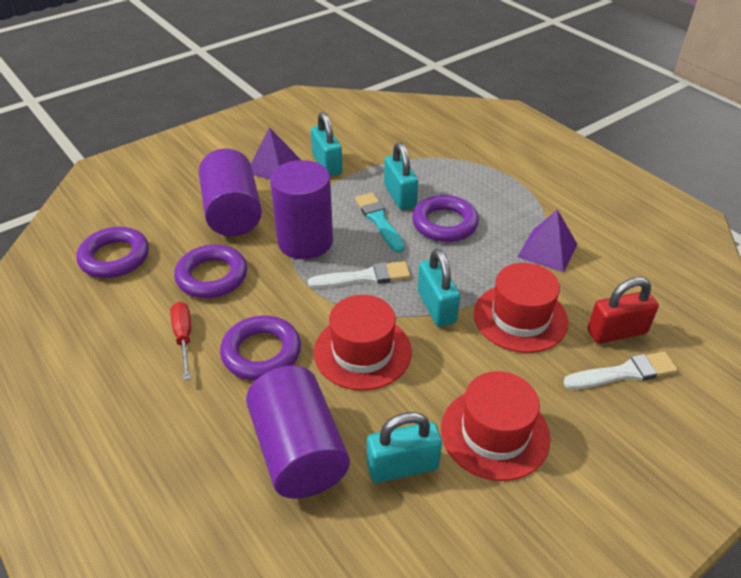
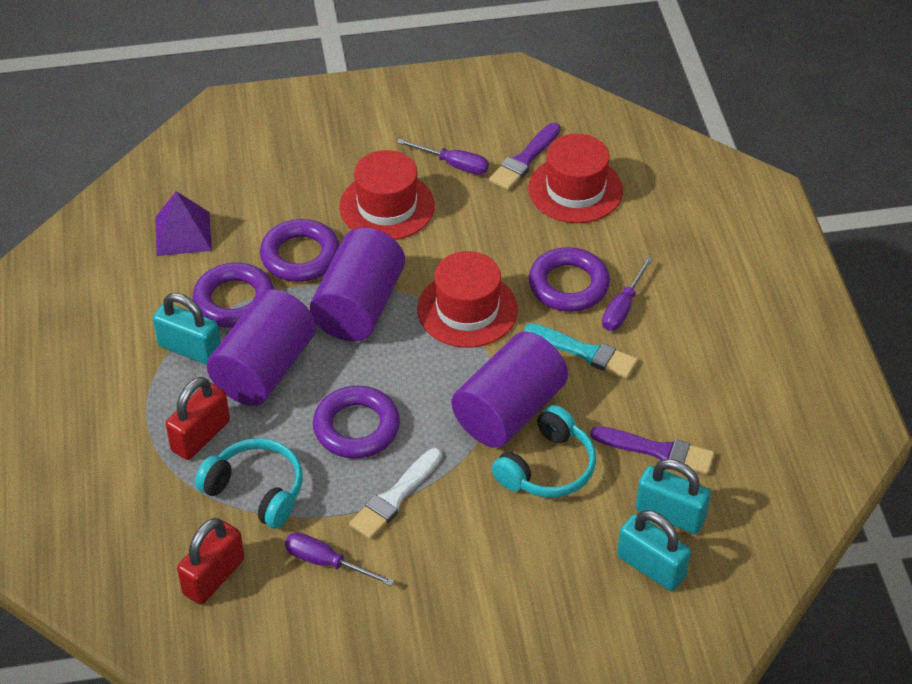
purple brush: 0 -> 2
purple pyramid: 2 -> 1
purple screwdriver: 0 -> 3
red padlock: 1 -> 2
red screwdriver: 1 -> 0
turquoise headphones: 0 -> 2
turquoise padlock: 4 -> 3
white brush: 2 -> 1

